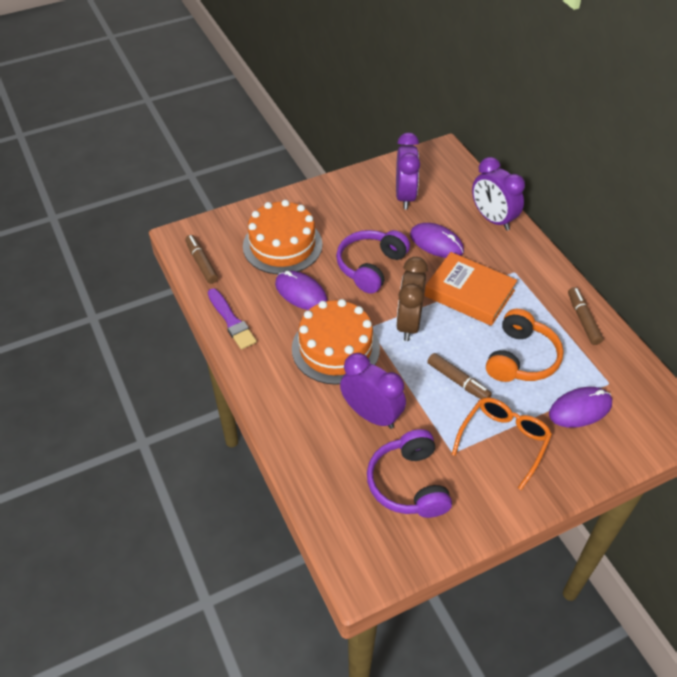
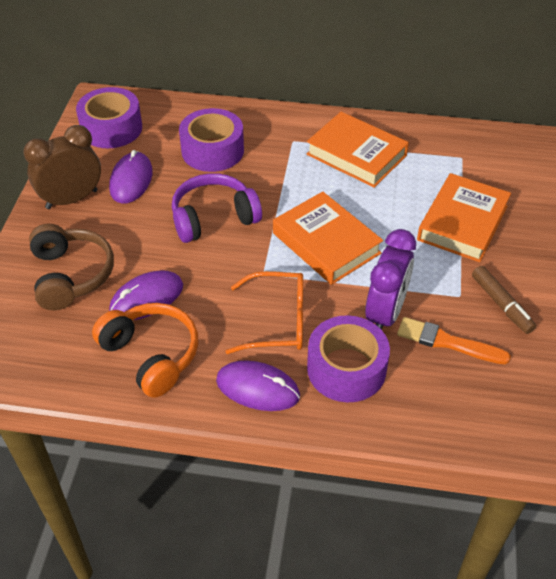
brown headphones: 0 -> 1
brown marker: 3 -> 1
orange book: 1 -> 3
orange brush: 0 -> 1
orange cake: 2 -> 0
purple brush: 1 -> 0
purple clock: 3 -> 1
purple headphones: 2 -> 1
purple tape: 0 -> 3

